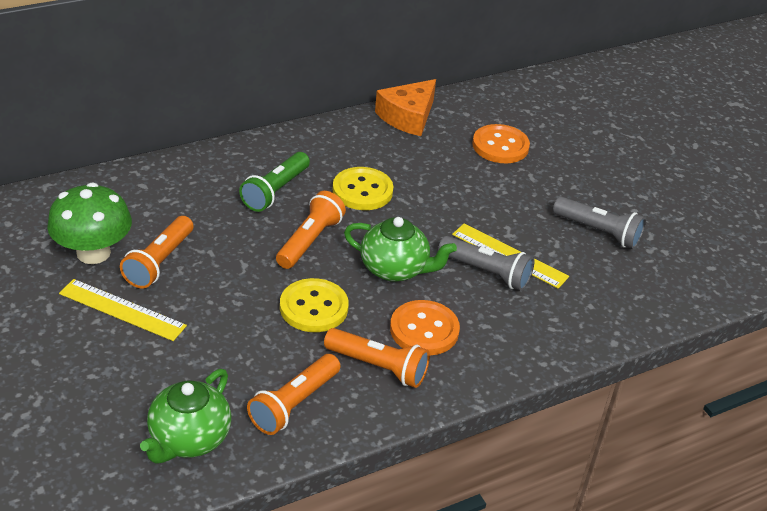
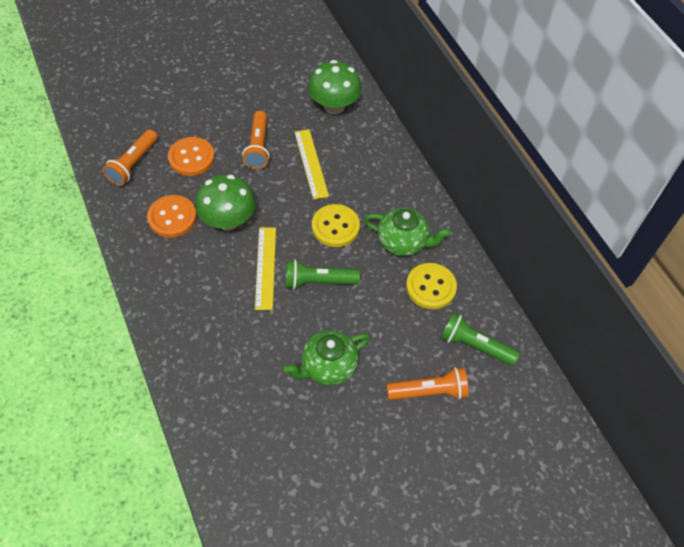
green flashlight: 1 -> 2
green mushroom: 1 -> 2
grey flashlight: 2 -> 0
orange cheese: 1 -> 0
orange flashlight: 4 -> 3

